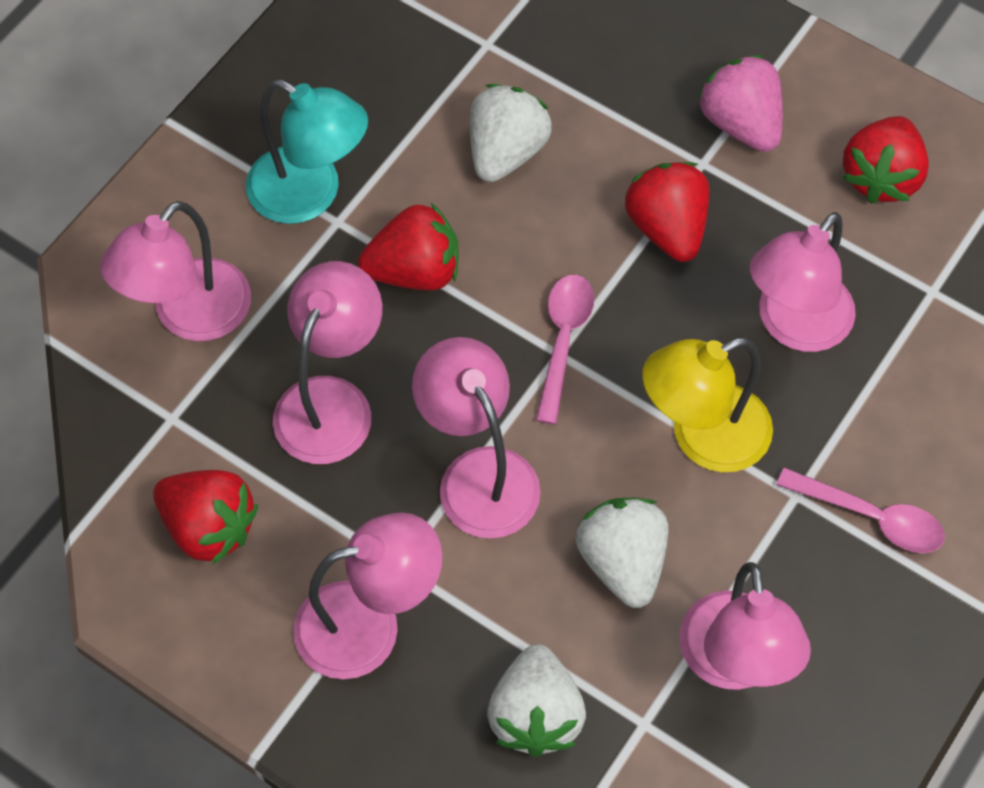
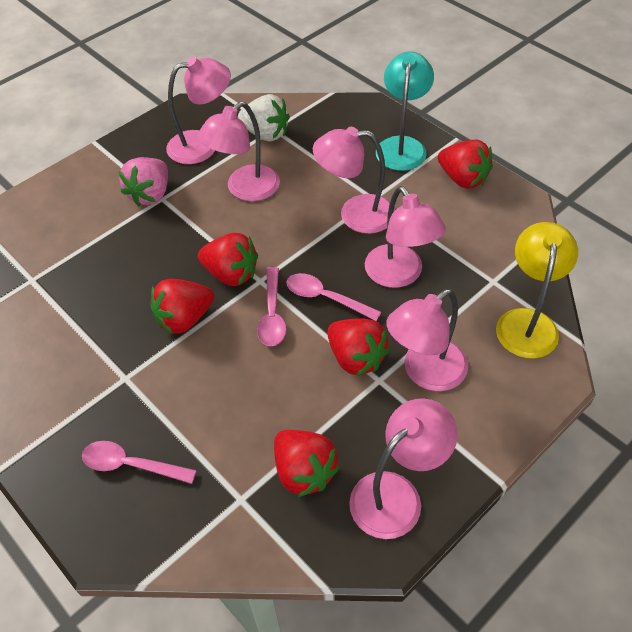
pink spoon: 2 -> 3
red strawberry: 4 -> 5
white strawberry: 3 -> 1

